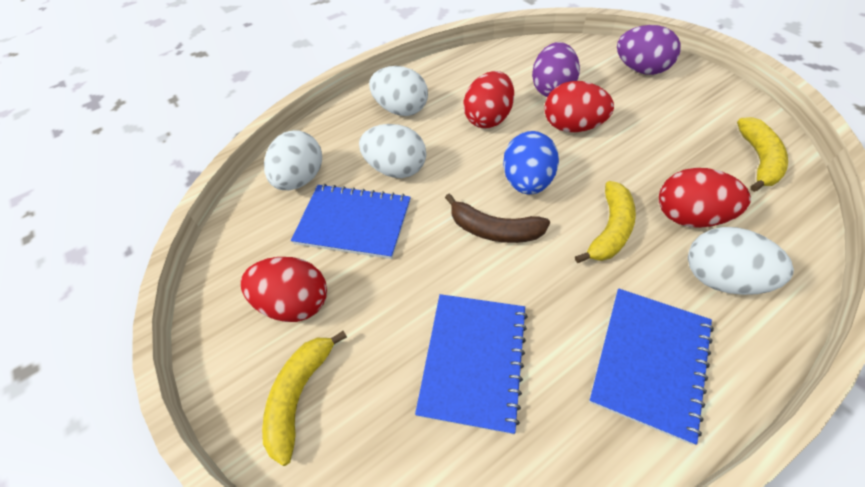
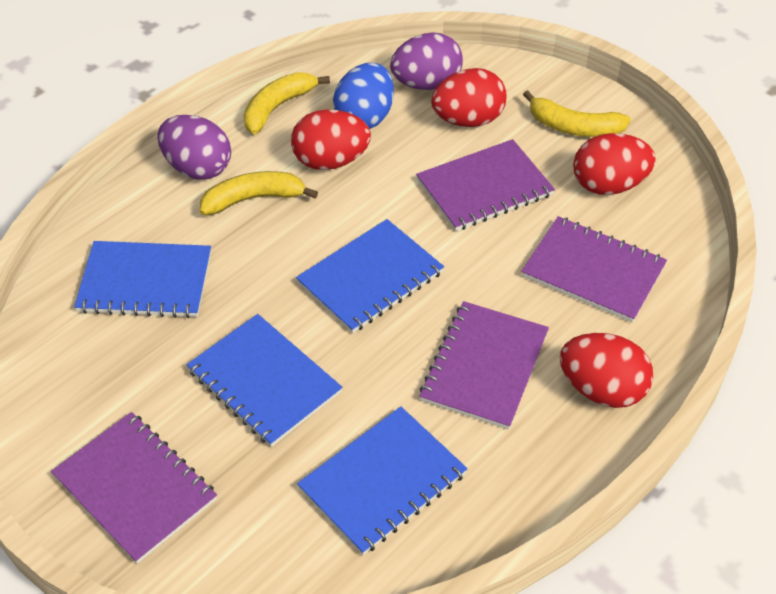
blue notebook: 3 -> 4
brown banana: 1 -> 0
purple notebook: 0 -> 4
white egg: 4 -> 0

